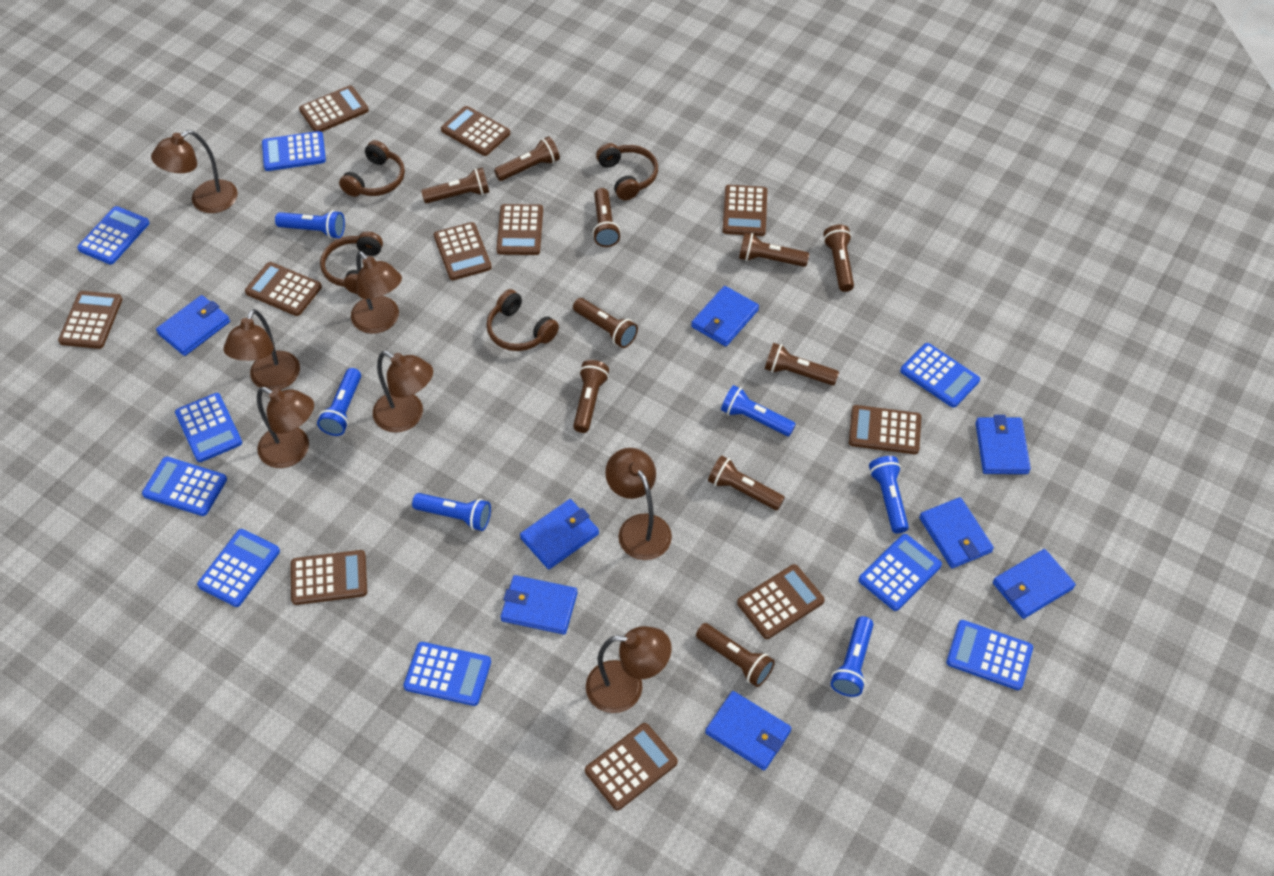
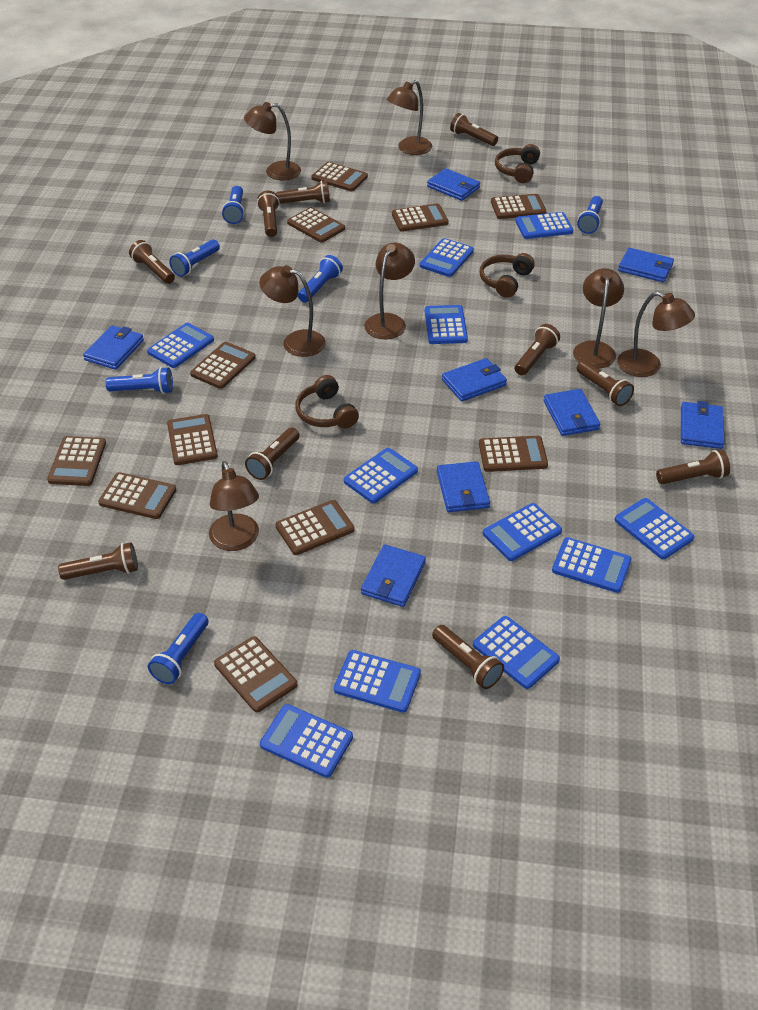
blue calculator: 9 -> 11
brown headphones: 4 -> 3

